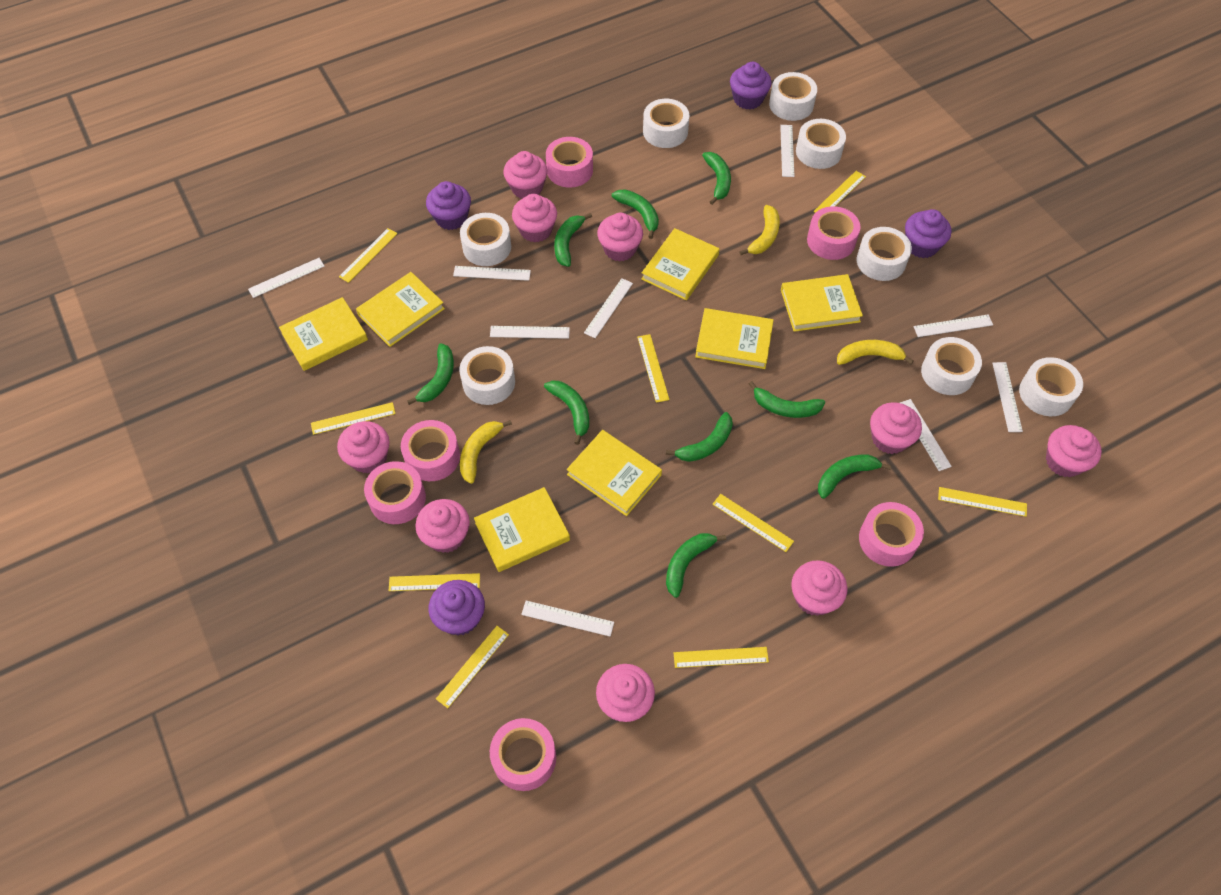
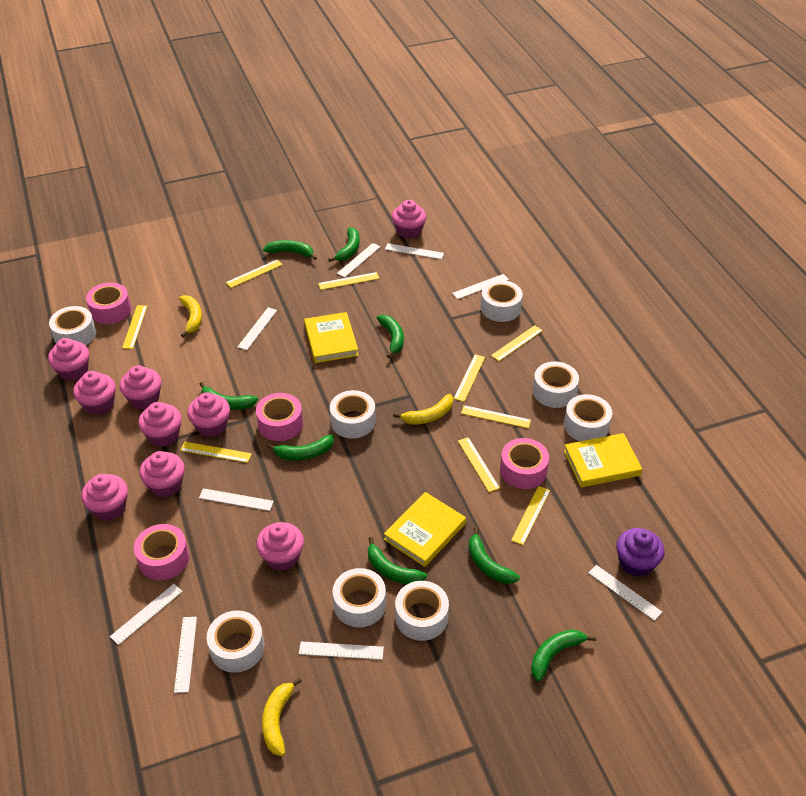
green banana: 9 -> 8
pink tape: 6 -> 4
purple cupcake: 4 -> 1
yellow book: 7 -> 3

